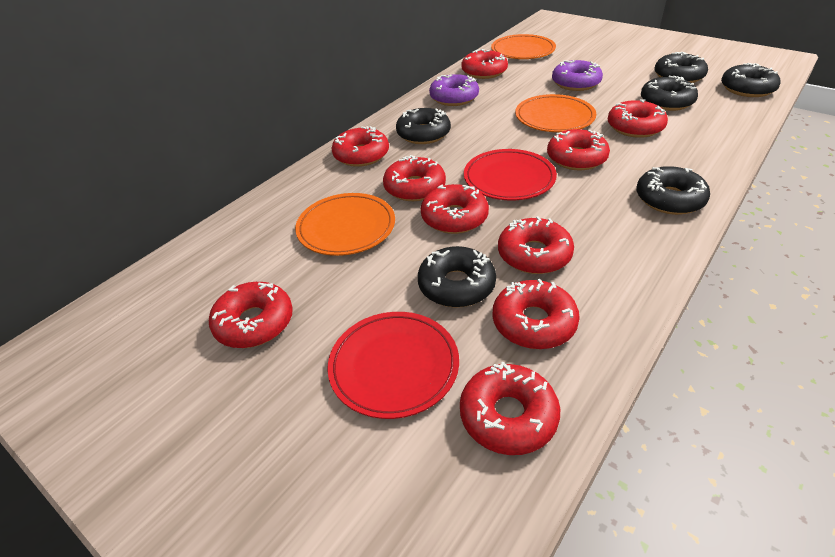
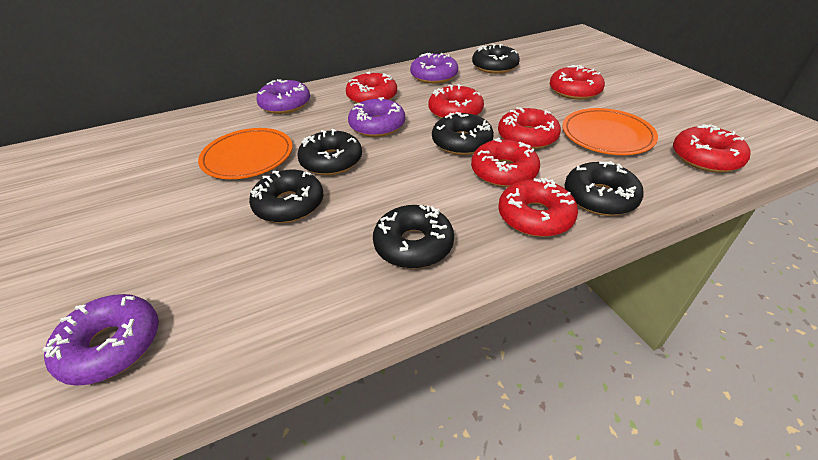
orange plate: 3 -> 2
purple donut: 2 -> 4
red donut: 10 -> 7
red plate: 2 -> 0

